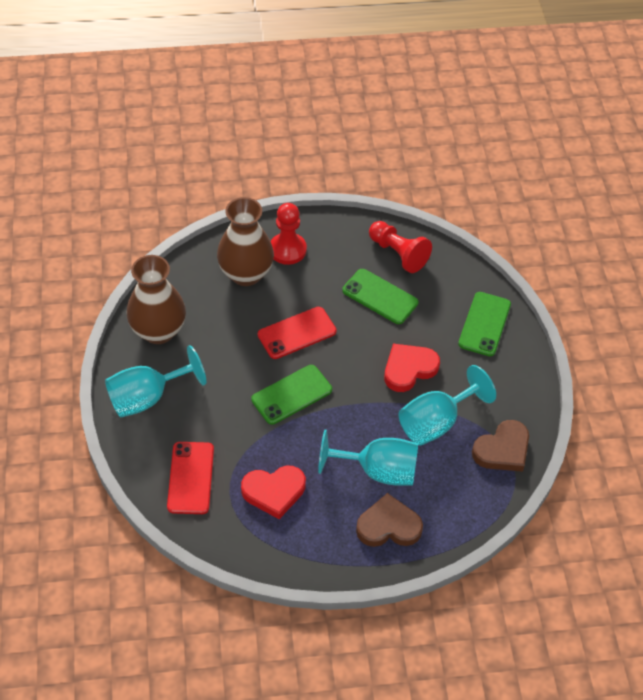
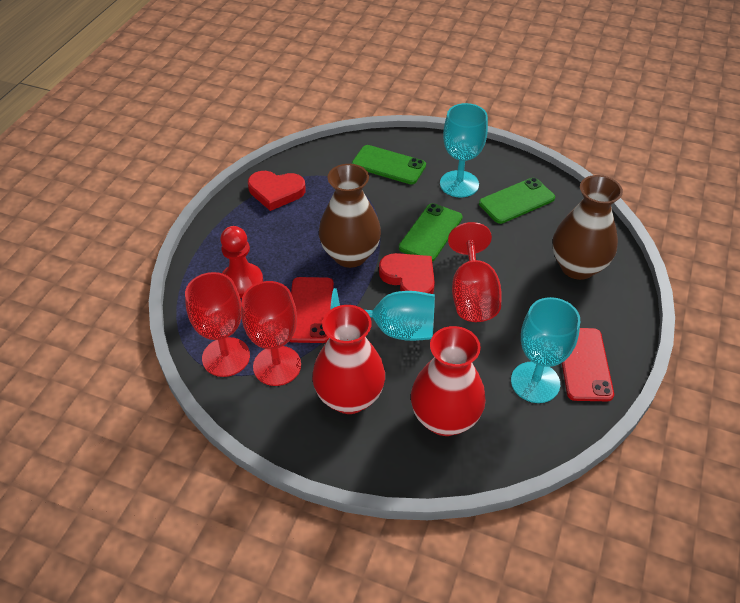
brown heart: 2 -> 0
red goblet: 0 -> 3
red pawn: 2 -> 1
red vase: 0 -> 2

